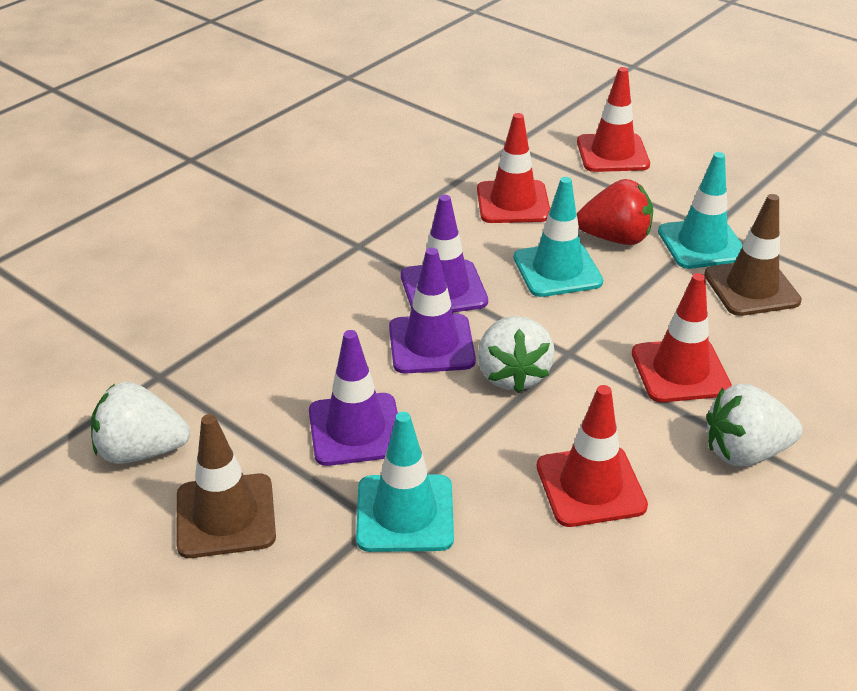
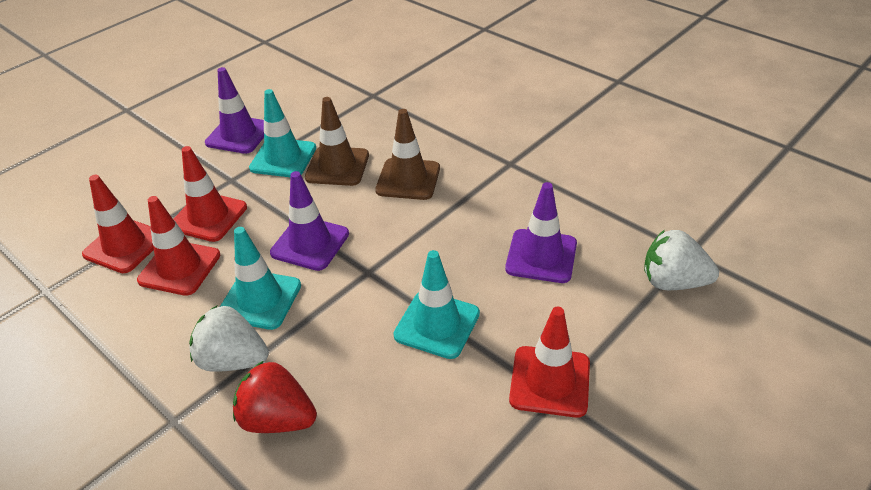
white strawberry: 3 -> 2

